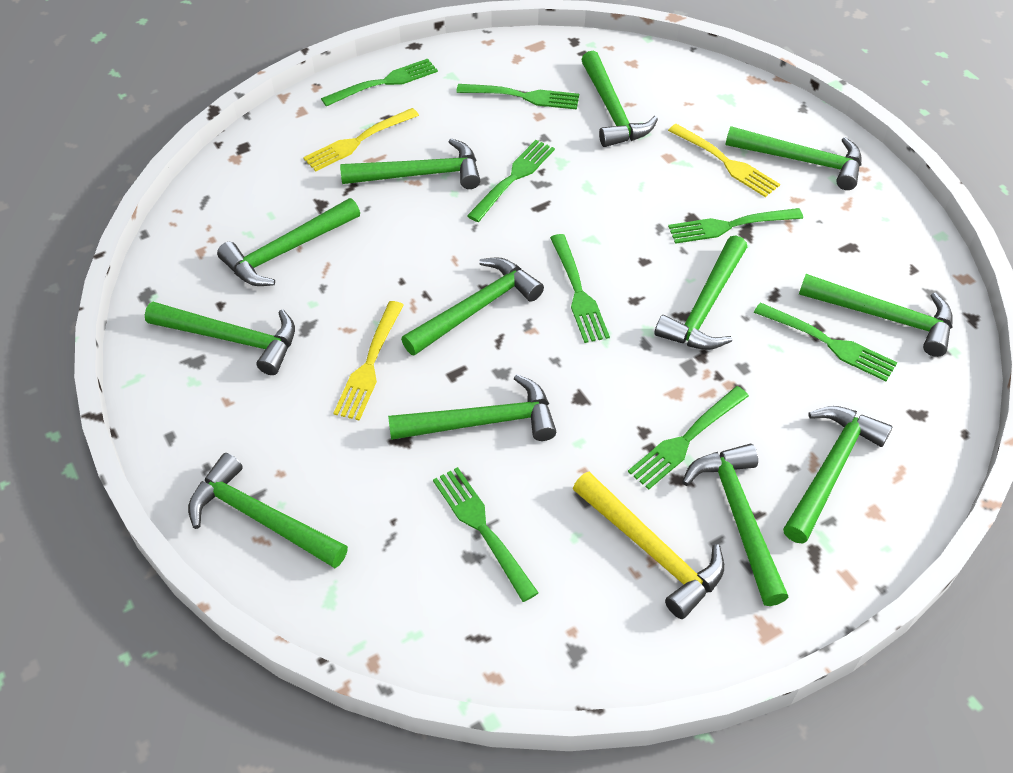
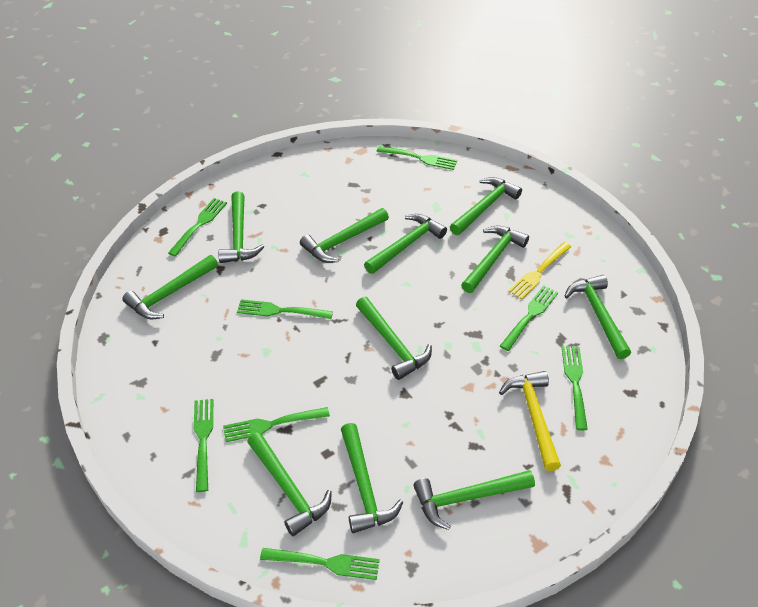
green hammer: 12 -> 11
yellow fork: 3 -> 1

